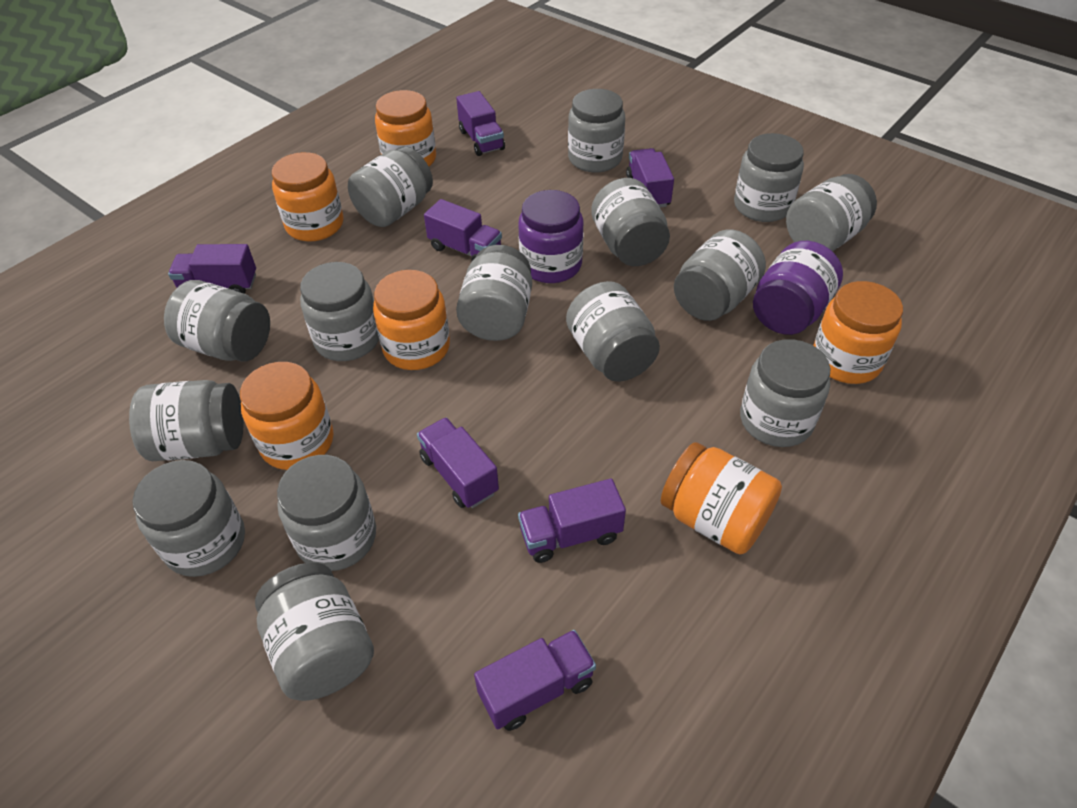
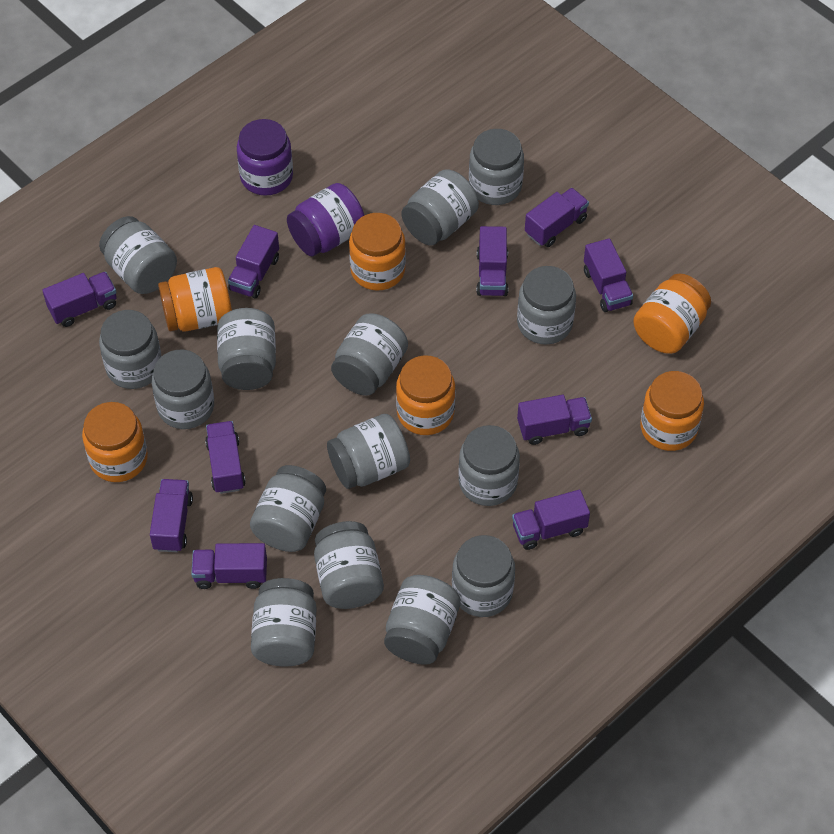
purple truck: 7 -> 10

